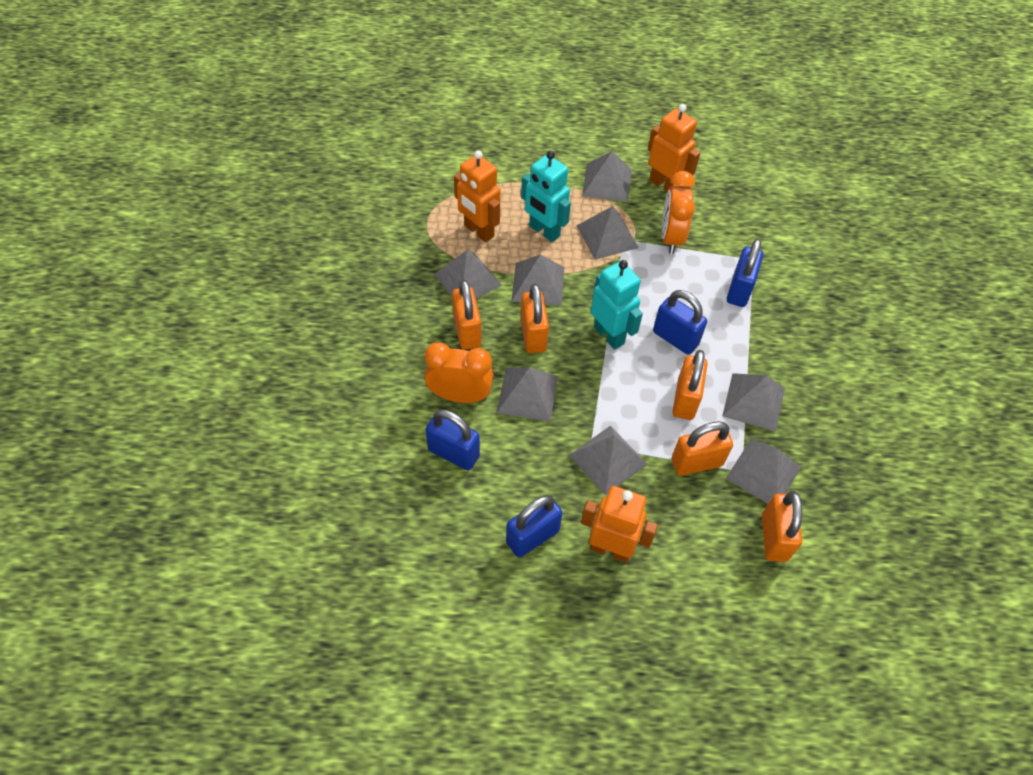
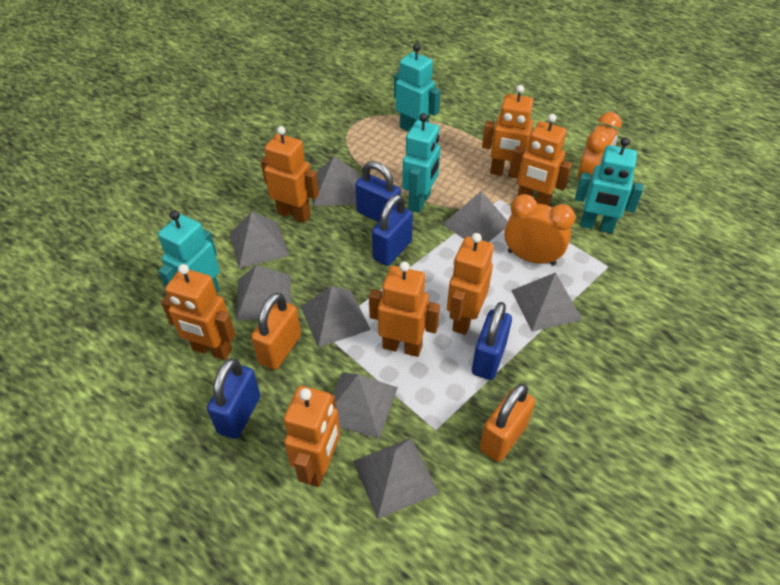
orange padlock: 5 -> 2
orange robot: 3 -> 7
turquoise robot: 2 -> 4

